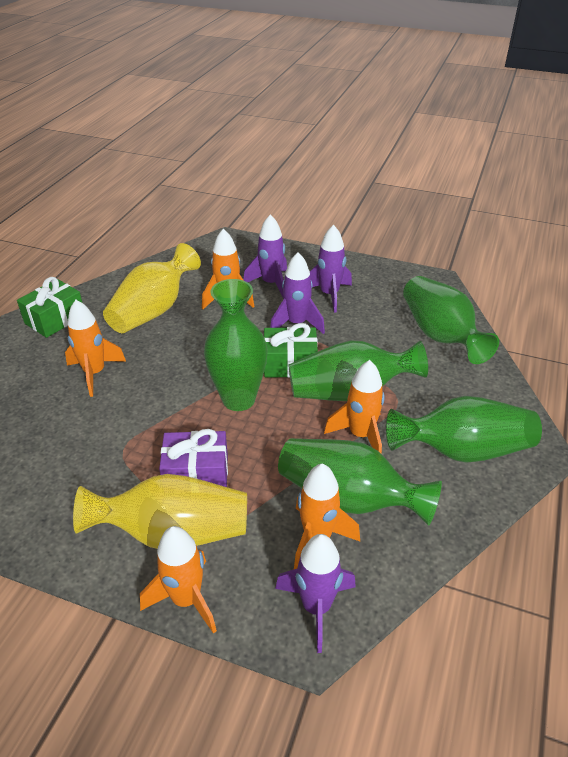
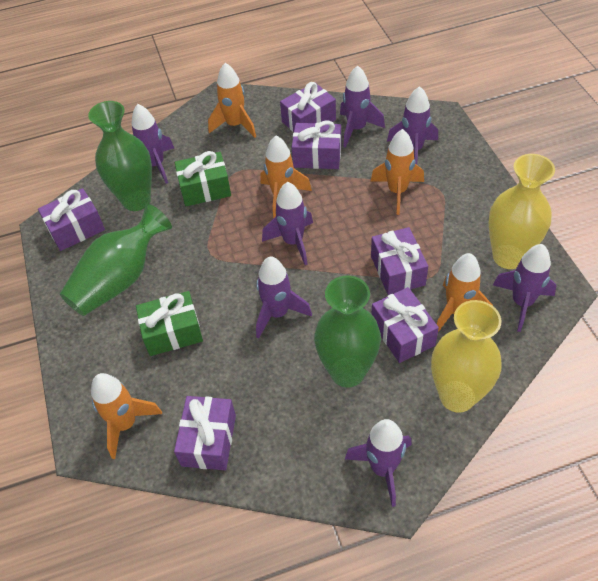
green vase: 5 -> 3
purple gift: 1 -> 6
purple rocket: 4 -> 7

